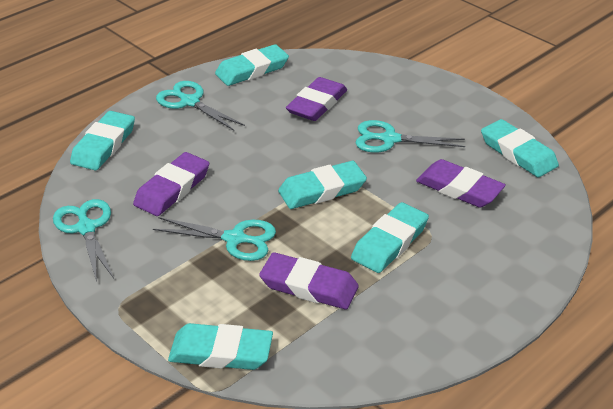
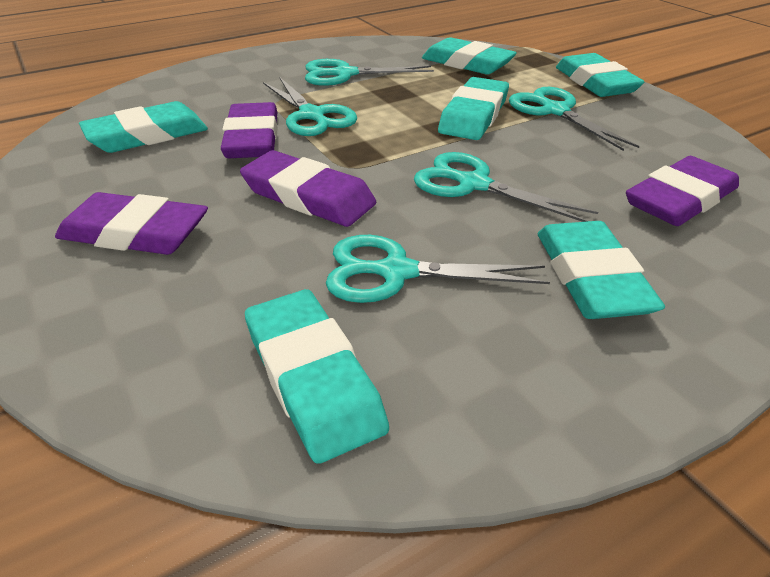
turquoise scissors: 4 -> 5

